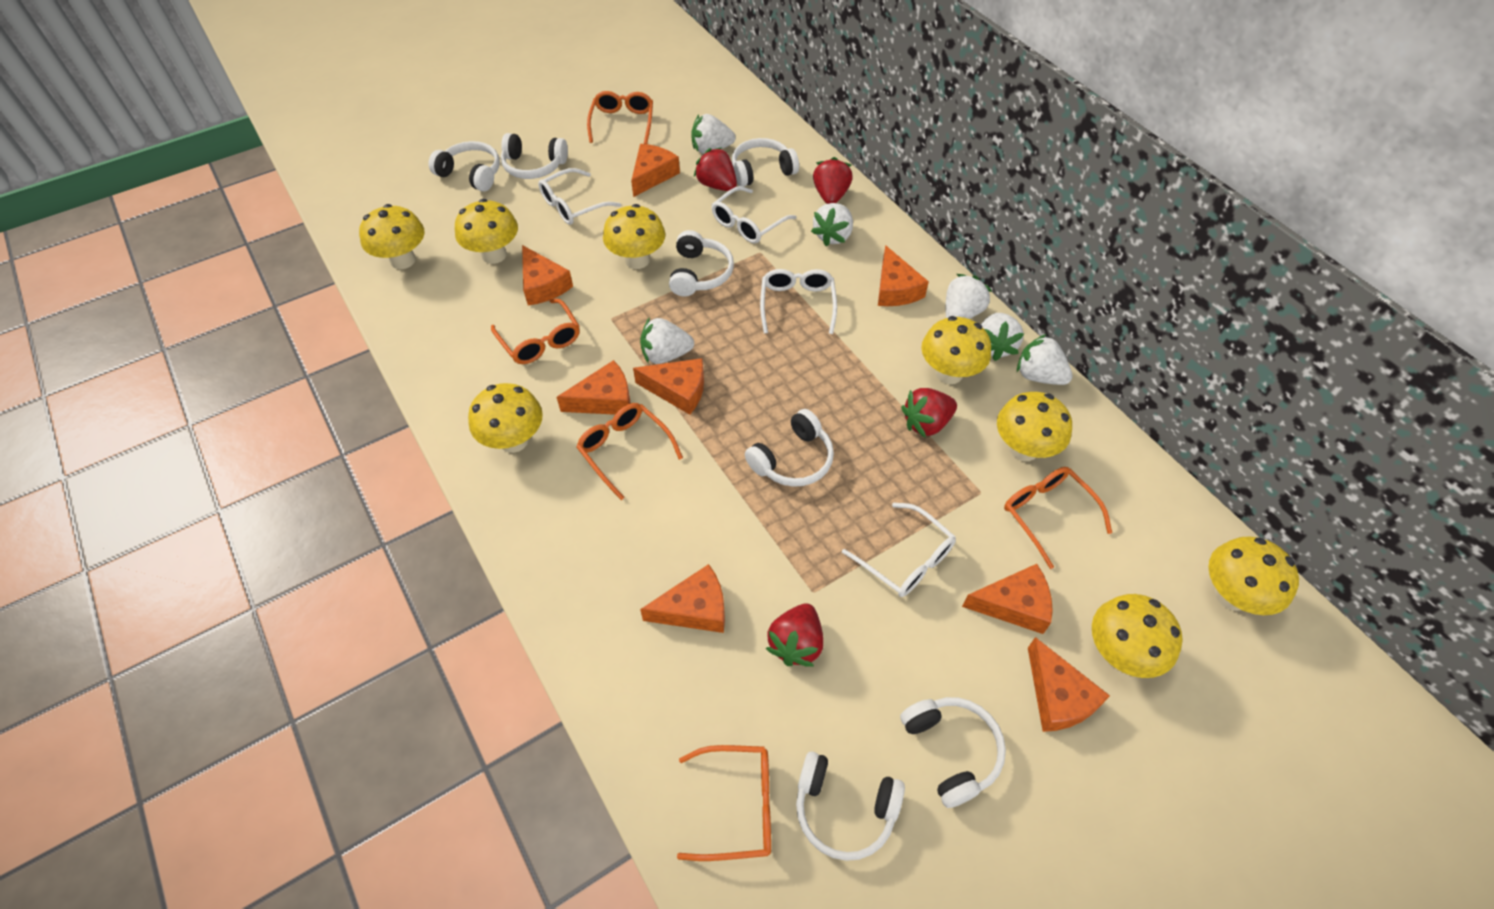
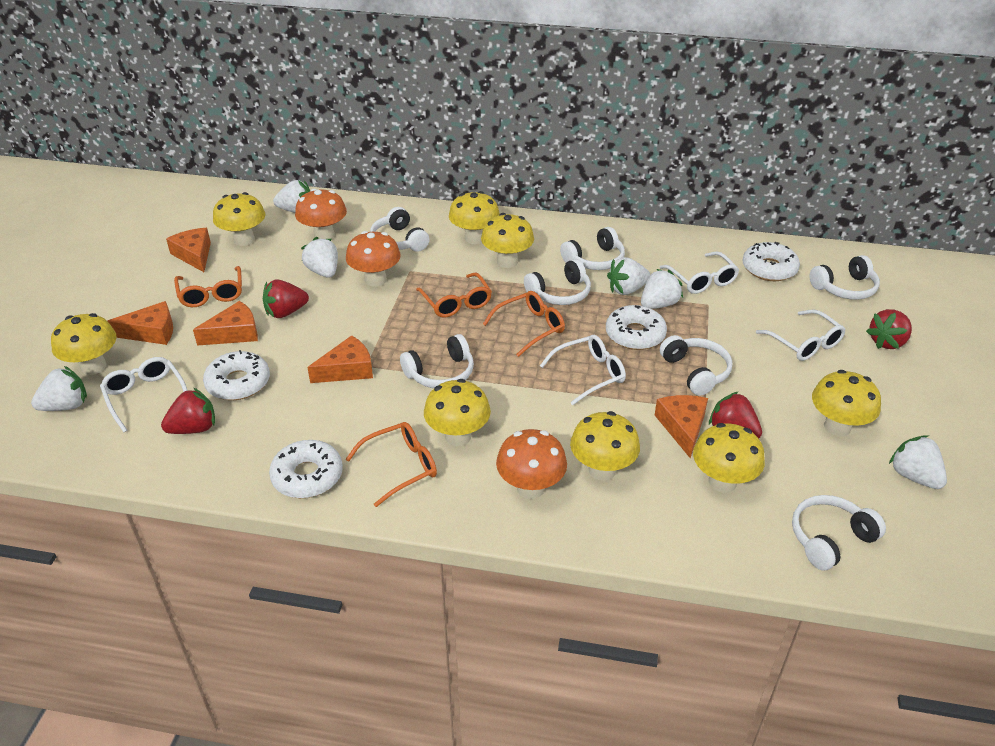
orange cheese: 8 -> 5
orange glasses: 5 -> 4
orange mushroom: 0 -> 3
white donut: 0 -> 4

